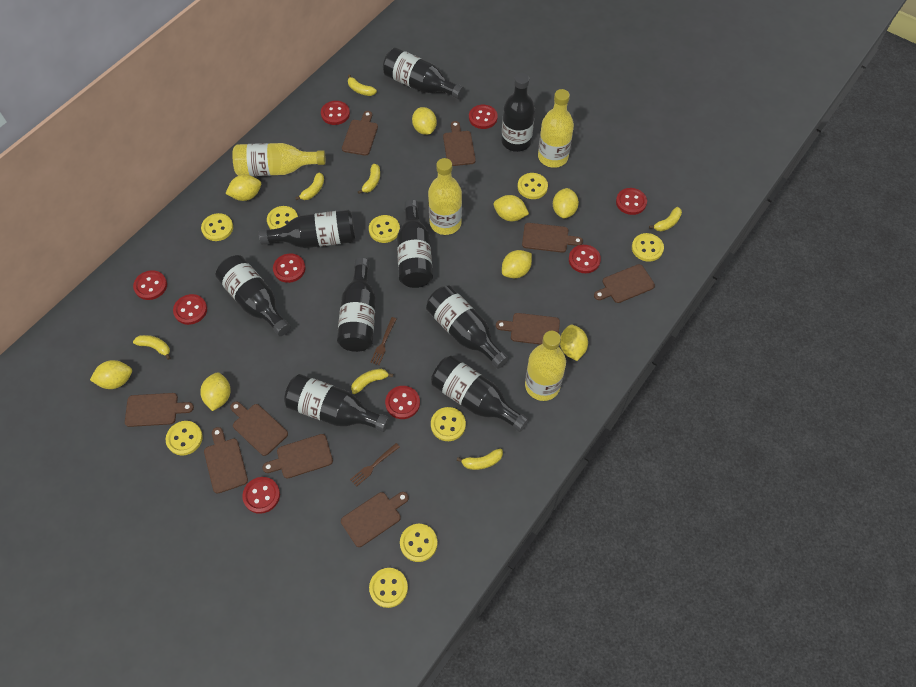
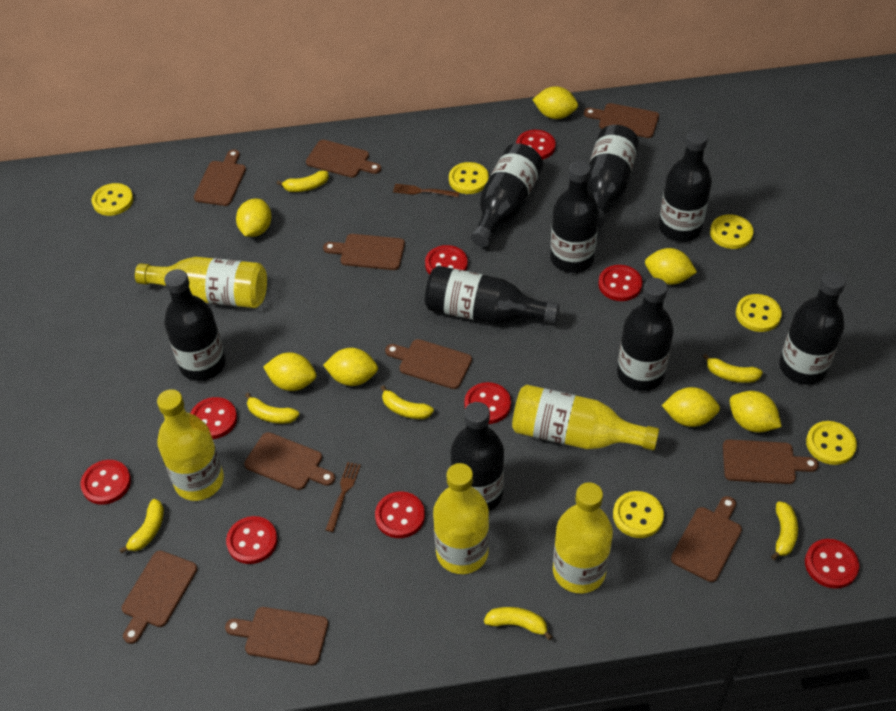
yellow bottle: 4 -> 5
yellow button: 9 -> 6
yellow lemon: 8 -> 7

